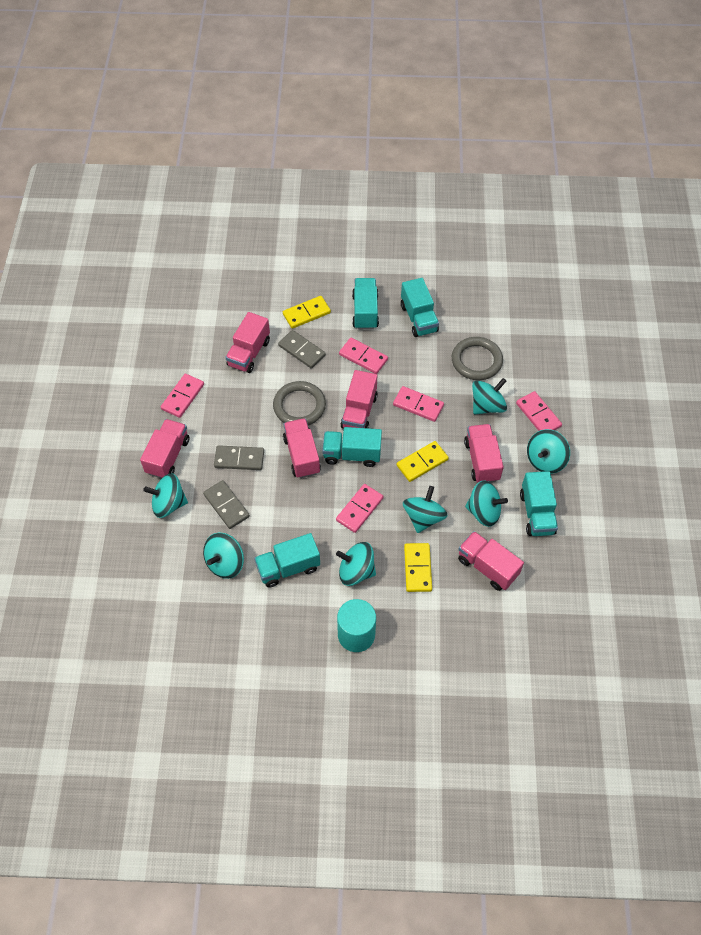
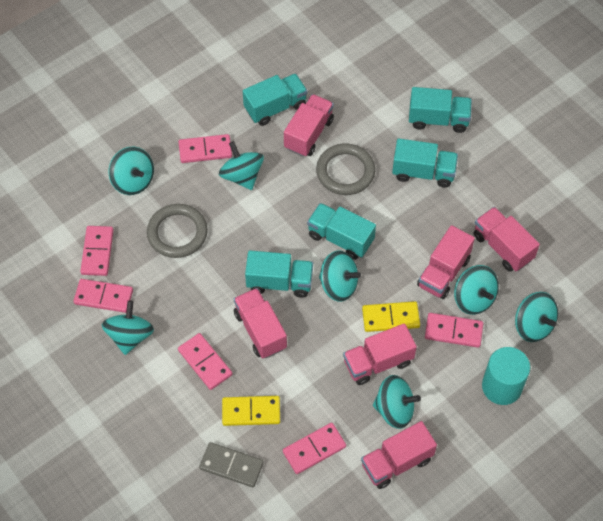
grey domino: 3 -> 1
pink domino: 5 -> 6
yellow domino: 3 -> 2

